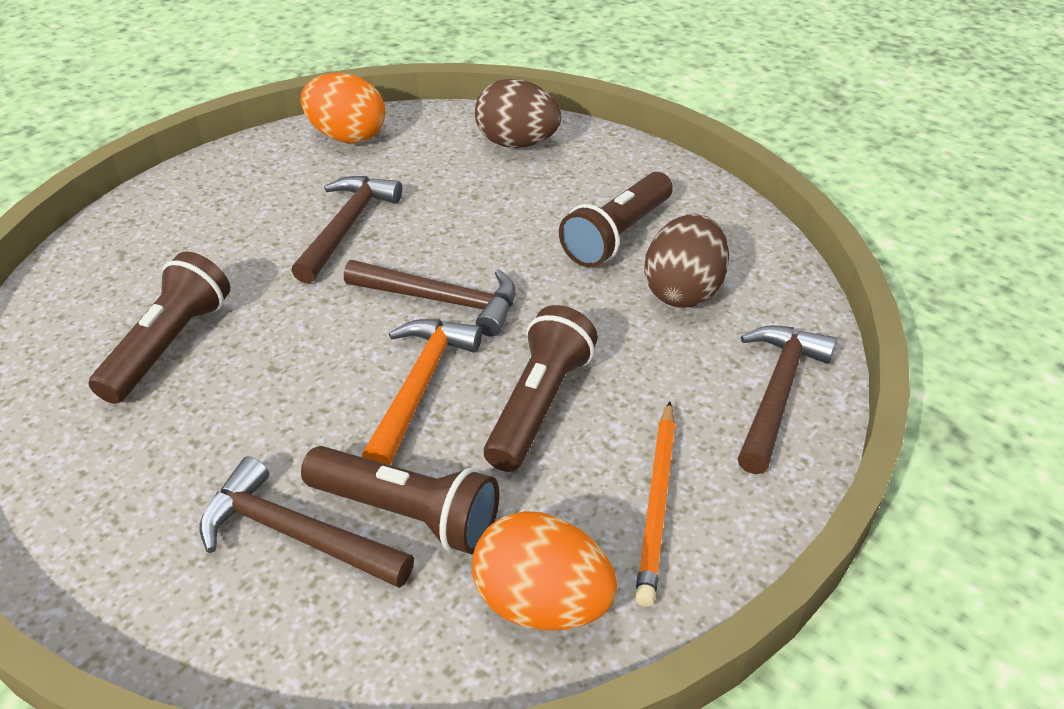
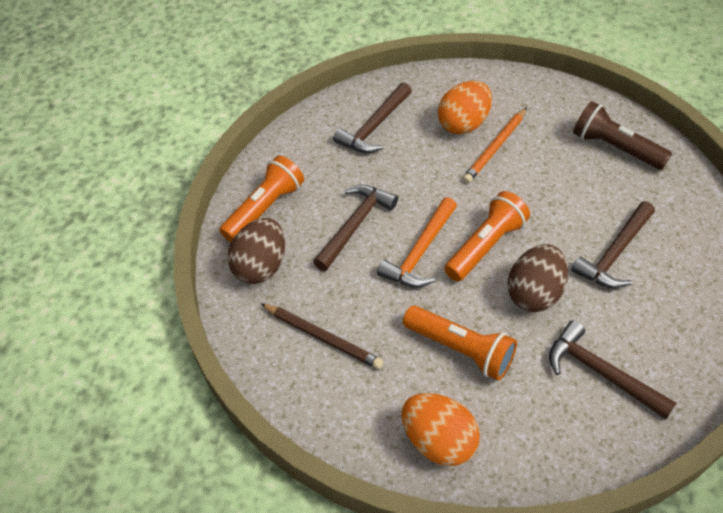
brown flashlight: 4 -> 1
brown pencil: 0 -> 1
orange flashlight: 0 -> 3

